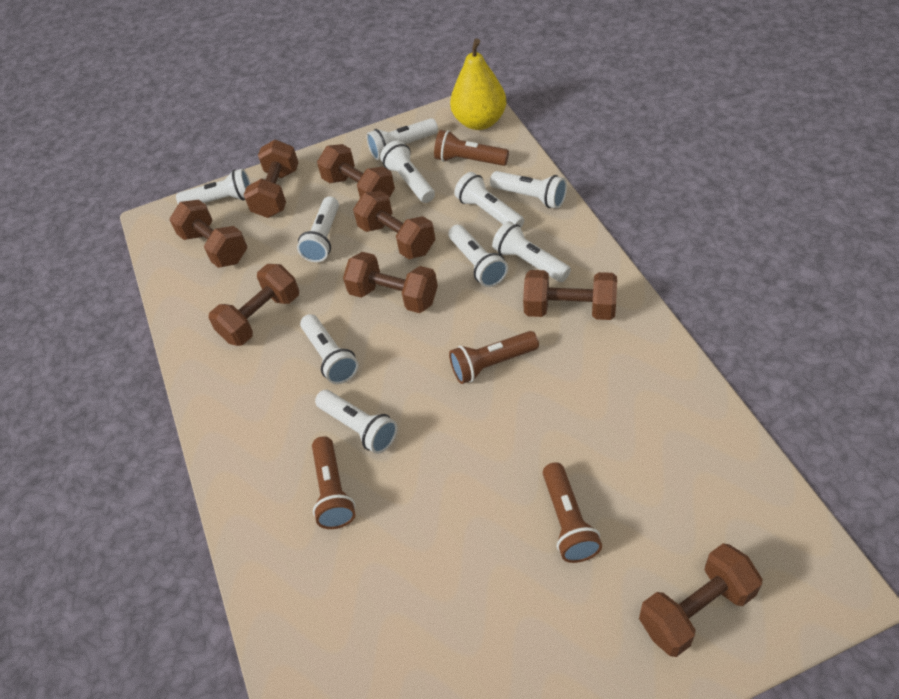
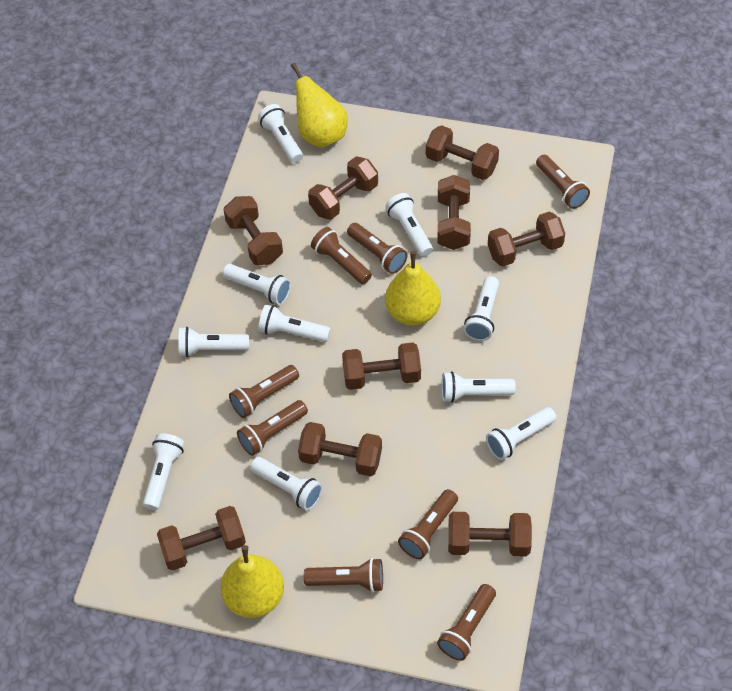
brown dumbbell: 8 -> 9
brown flashlight: 4 -> 8
yellow pear: 1 -> 3

